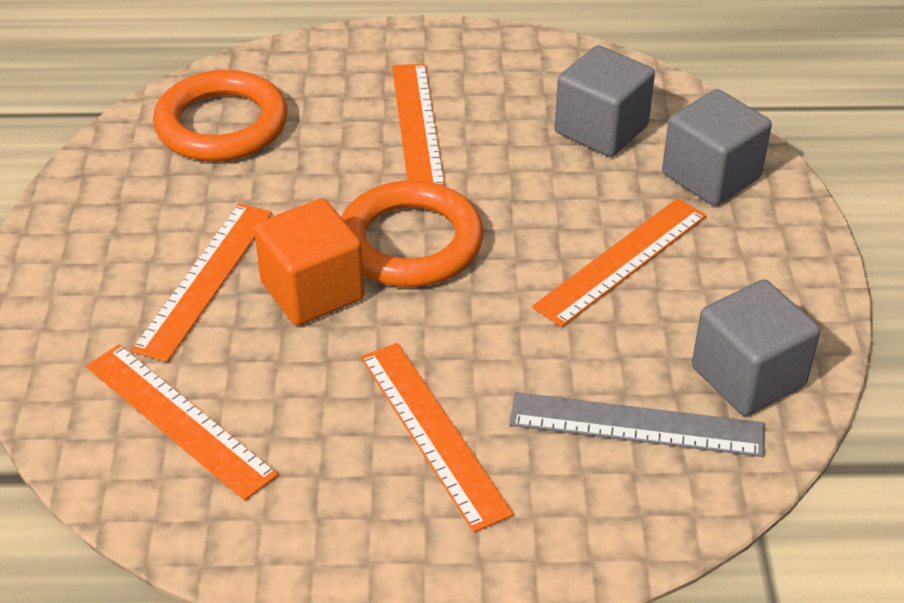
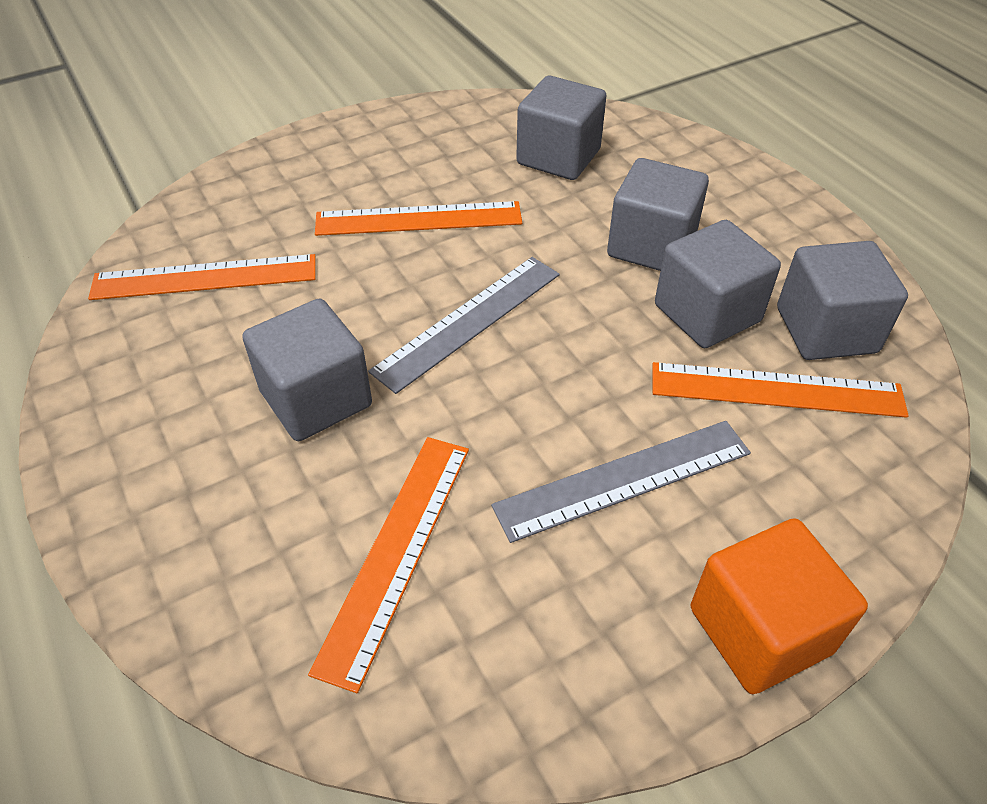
grey cube: 3 -> 5
grey ruler: 1 -> 2
orange ring: 2 -> 0
orange ruler: 5 -> 4

